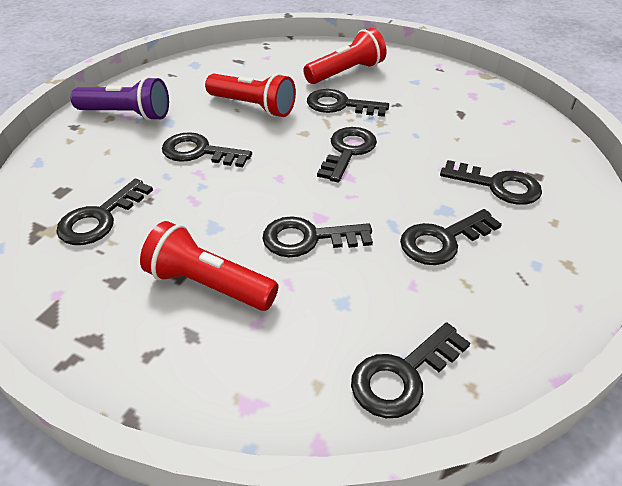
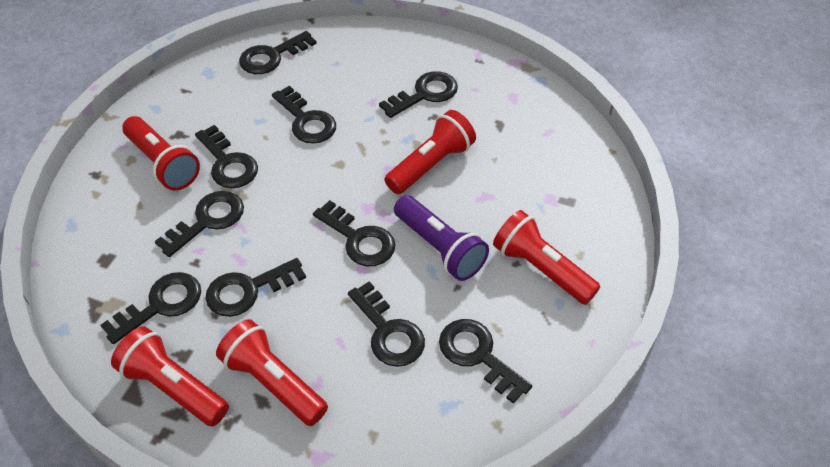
black key: 8 -> 10
red flashlight: 3 -> 5

